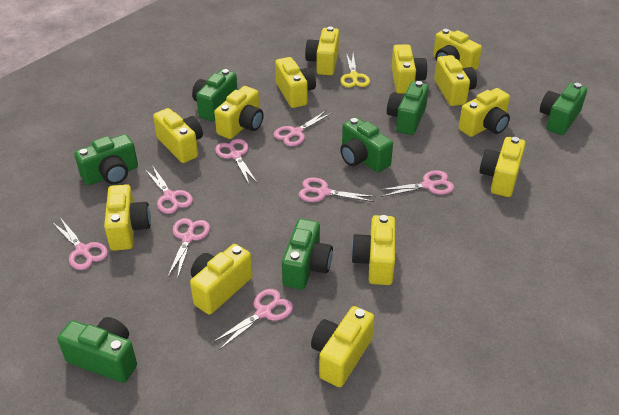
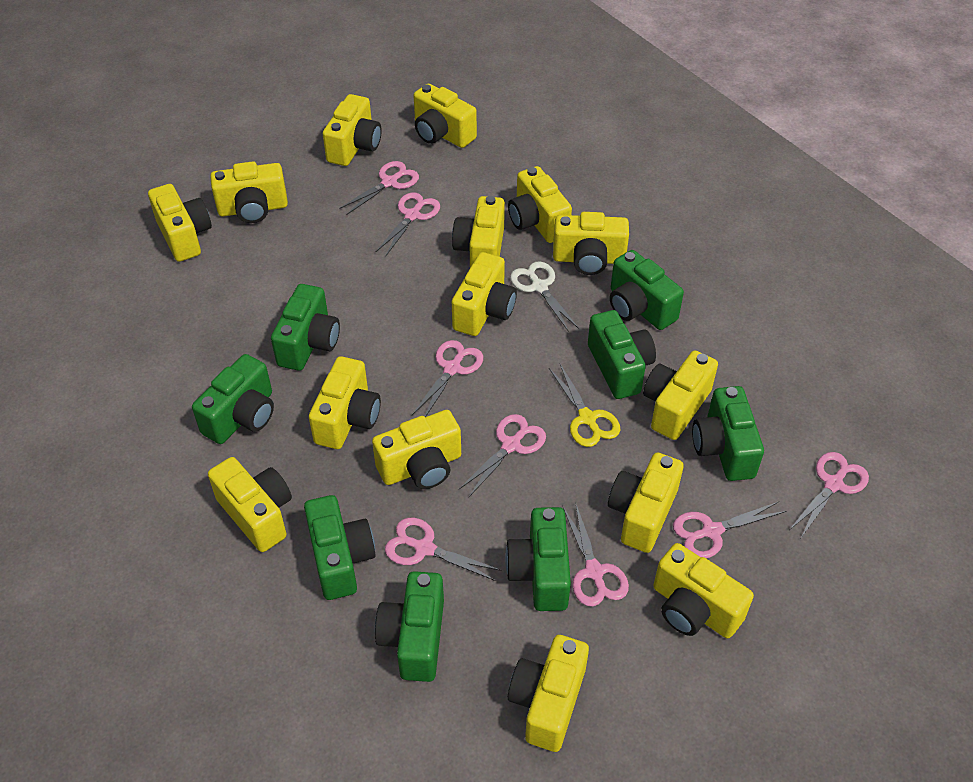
green camera: 7 -> 8
white scissors: 0 -> 1
yellow camera: 13 -> 15

